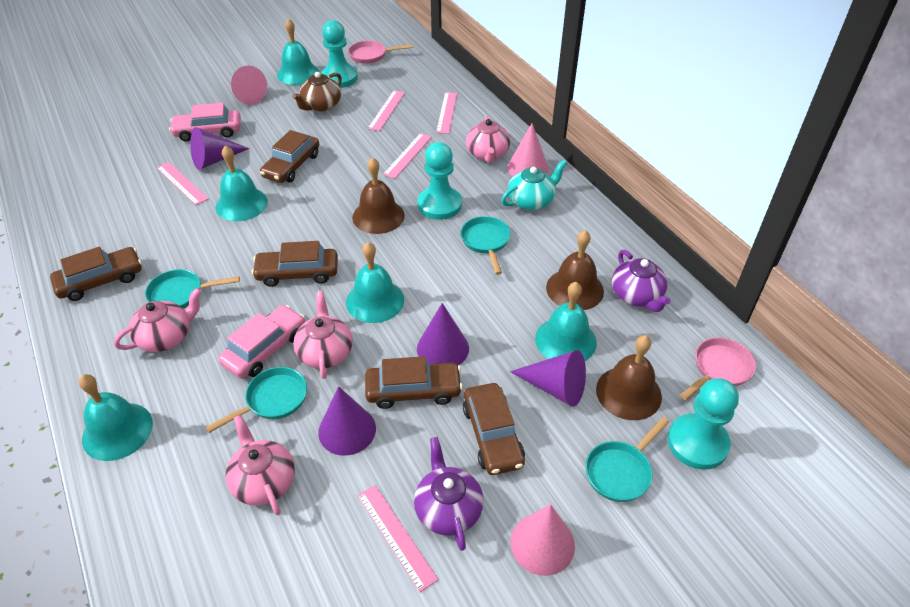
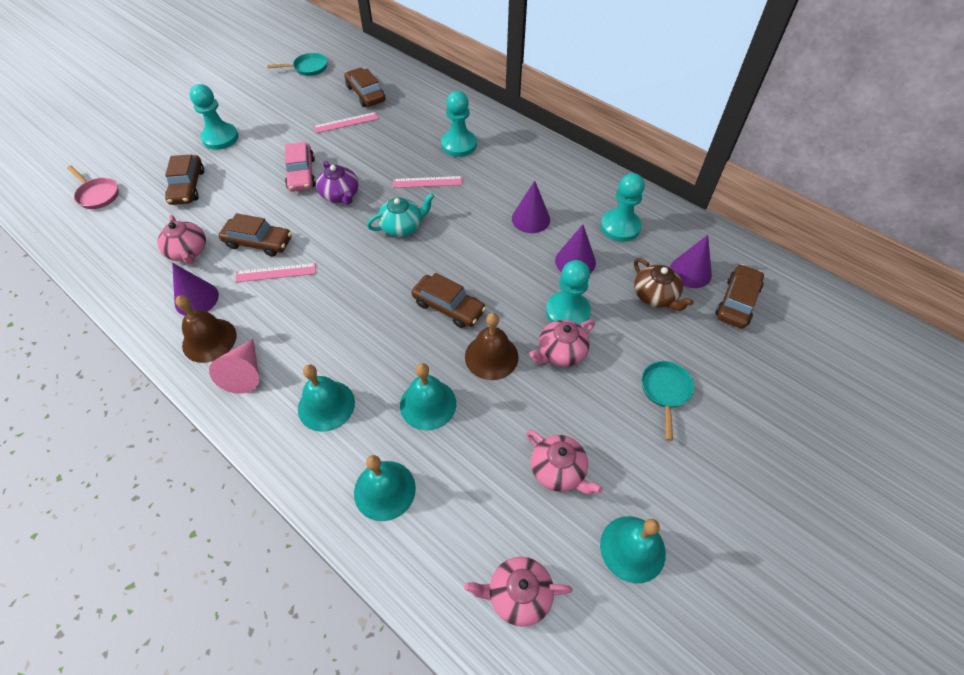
brown bell: 3 -> 2
pink car: 2 -> 1
pink cone: 3 -> 1
pink pan: 2 -> 1
pink ruler: 5 -> 3
purple teapot: 2 -> 1
turquoise bell: 5 -> 4
turquoise pan: 4 -> 2
turquoise pawn: 3 -> 4

